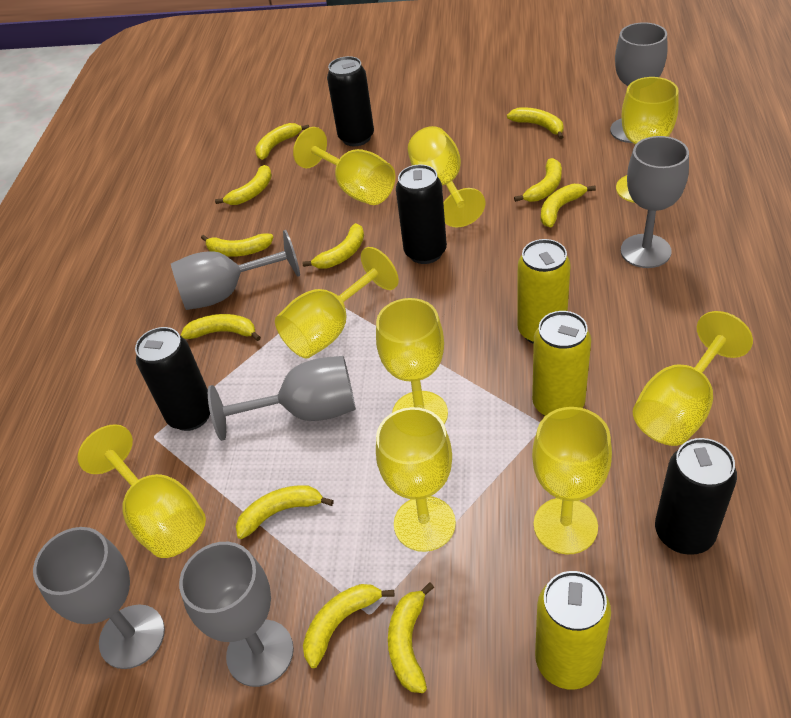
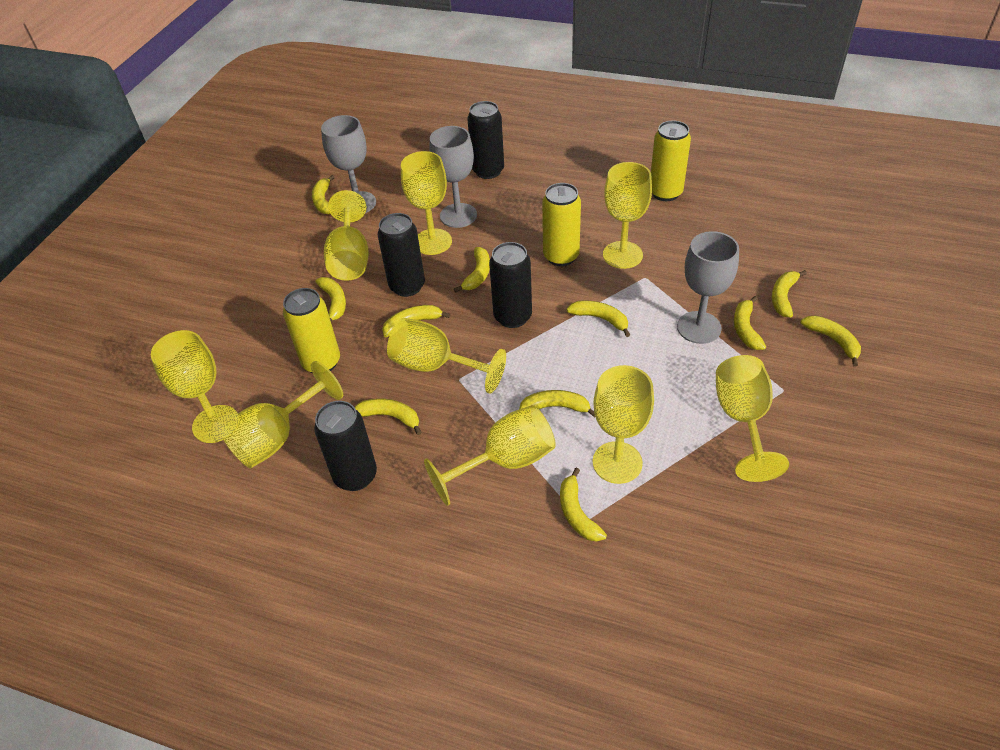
grey goblet: 6 -> 3

